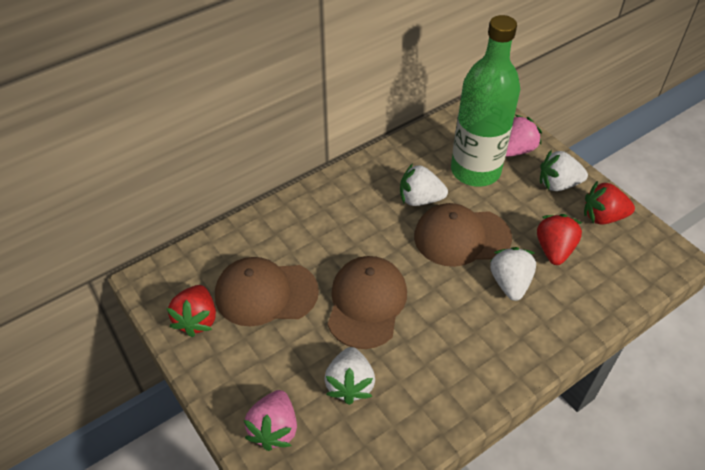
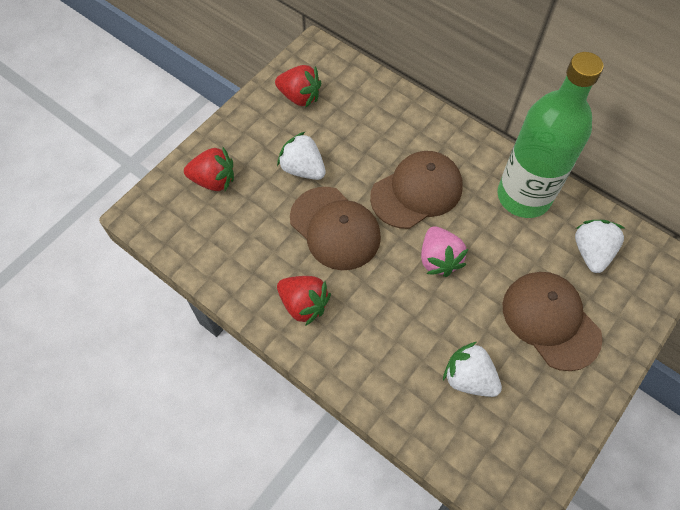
pink strawberry: 2 -> 1
white strawberry: 4 -> 3

